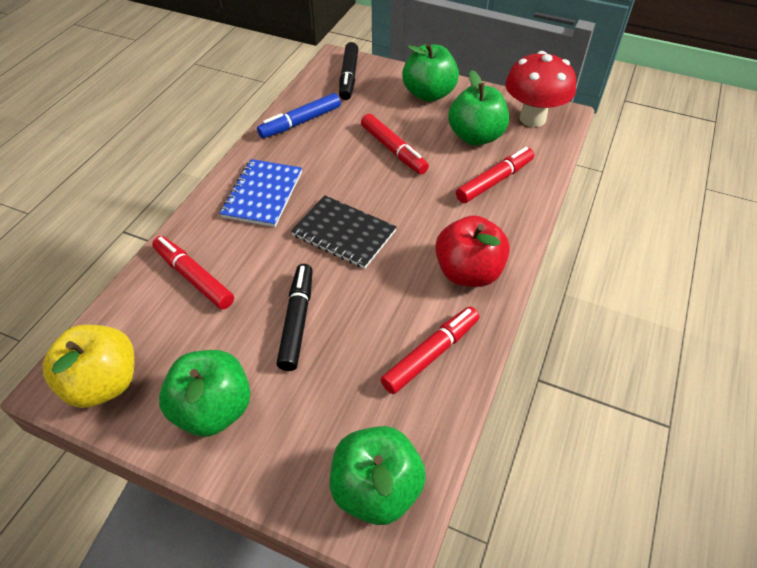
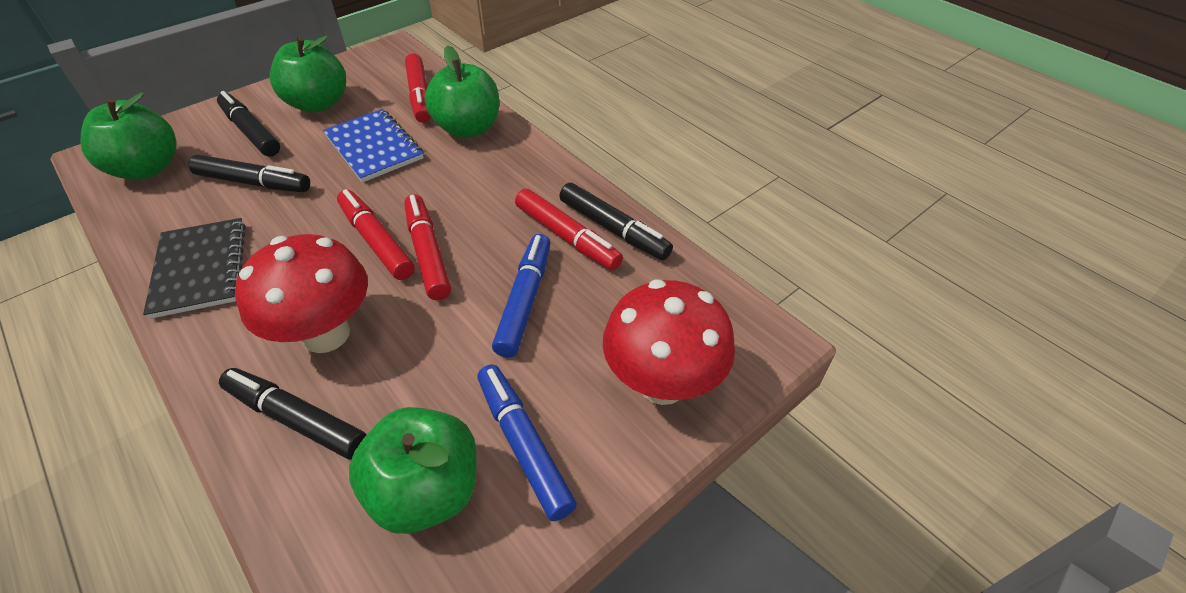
black marker: 2 -> 4
blue marker: 1 -> 2
red apple: 1 -> 0
red mushroom: 1 -> 2
yellow apple: 1 -> 0

